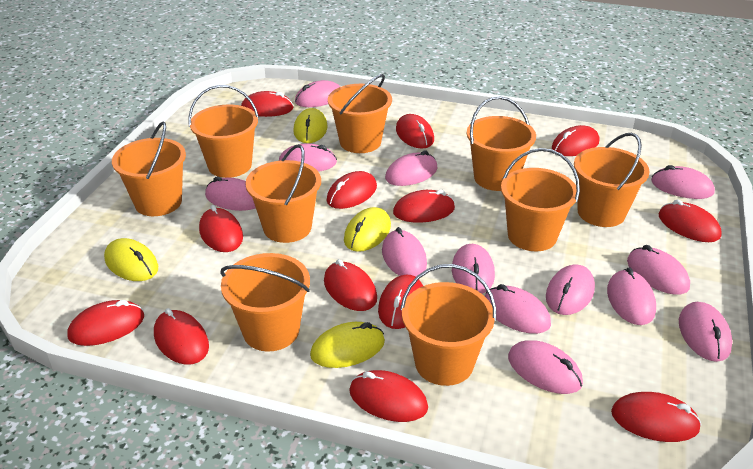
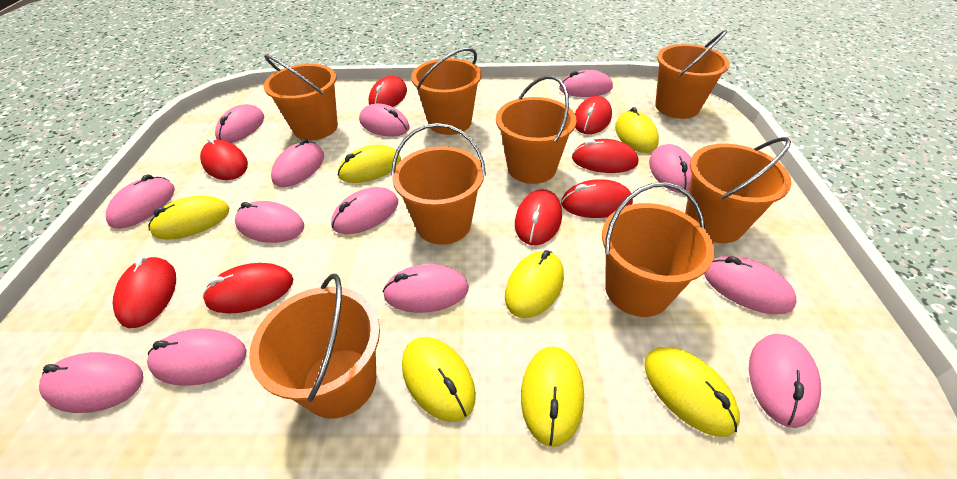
orange bucket: 9 -> 8
red mouse: 13 -> 8
yellow mouse: 4 -> 7

